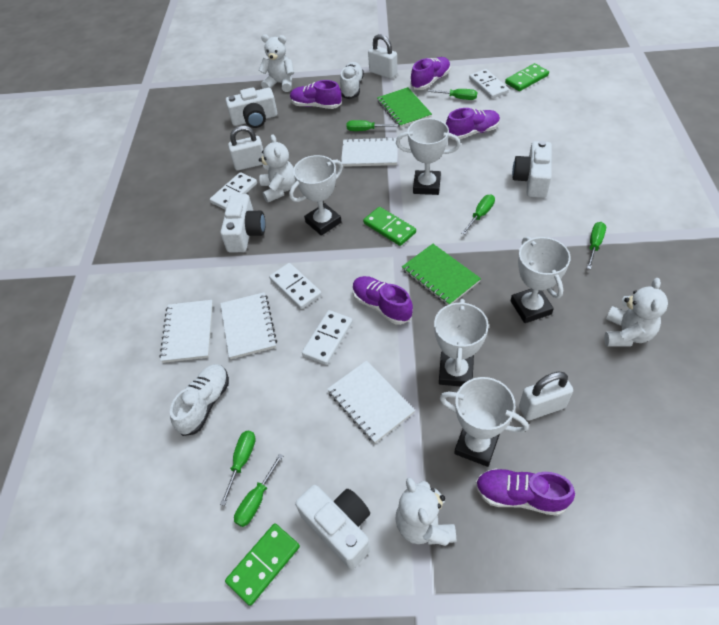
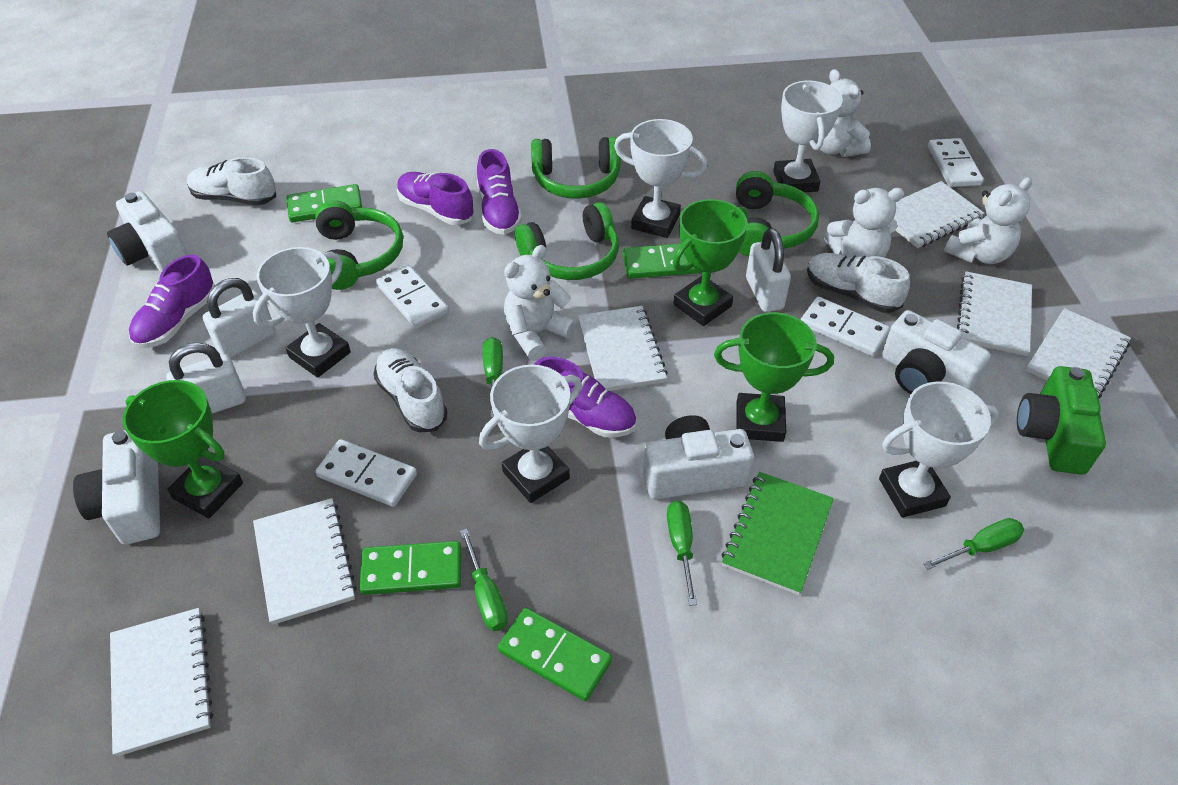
green camera: 0 -> 1
green domino: 3 -> 4
green headphones: 0 -> 4
green notebook: 2 -> 1
green screwdriver: 6 -> 4
green trophy: 0 -> 3
purple shoe: 5 -> 4
white notebook: 4 -> 6
white shoe: 2 -> 3

